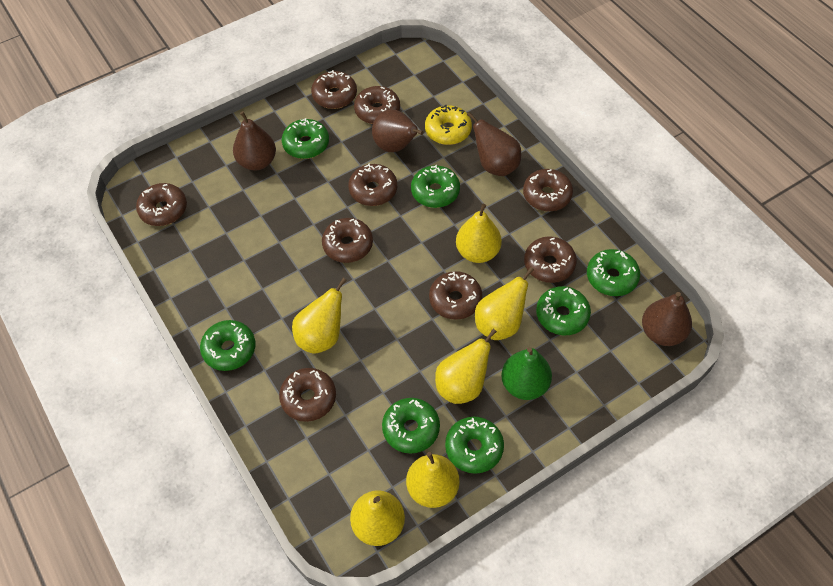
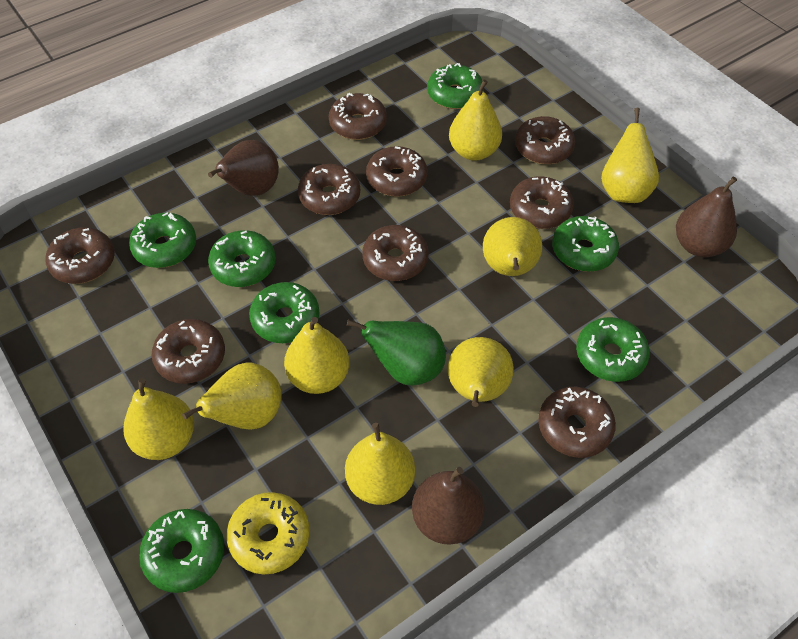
brown pear: 4 -> 3
yellow pear: 6 -> 8

